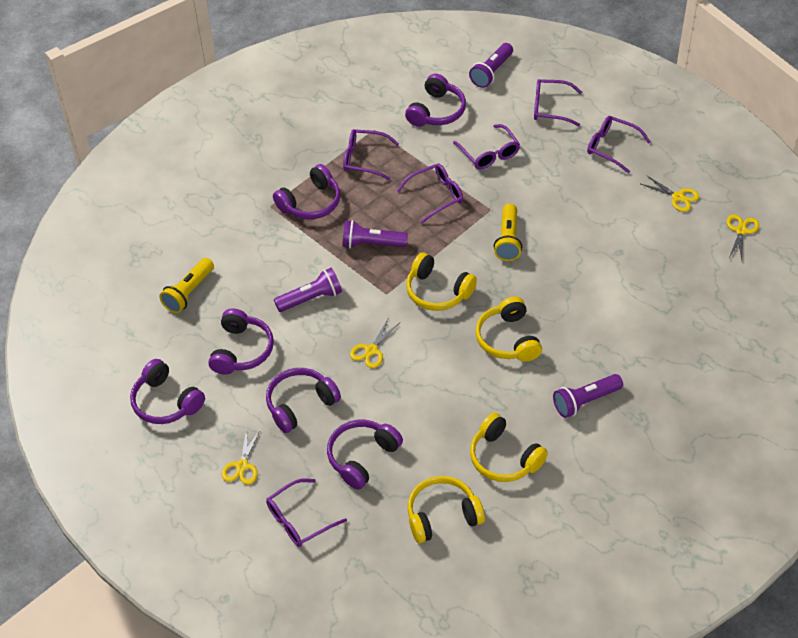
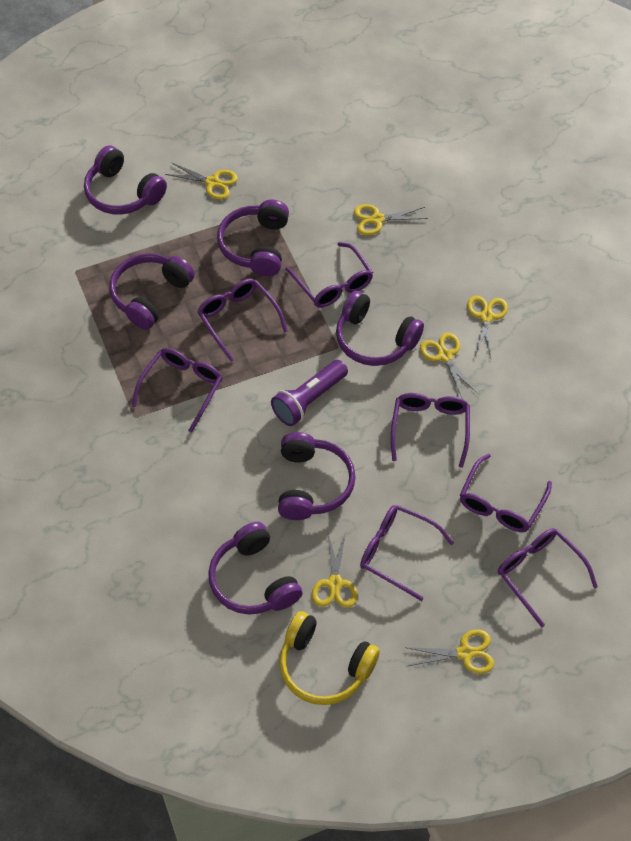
purple flashlight: 4 -> 1
purple glasses: 6 -> 7
yellow flashlight: 2 -> 0
yellow headphones: 4 -> 1
yellow scissors: 4 -> 6

